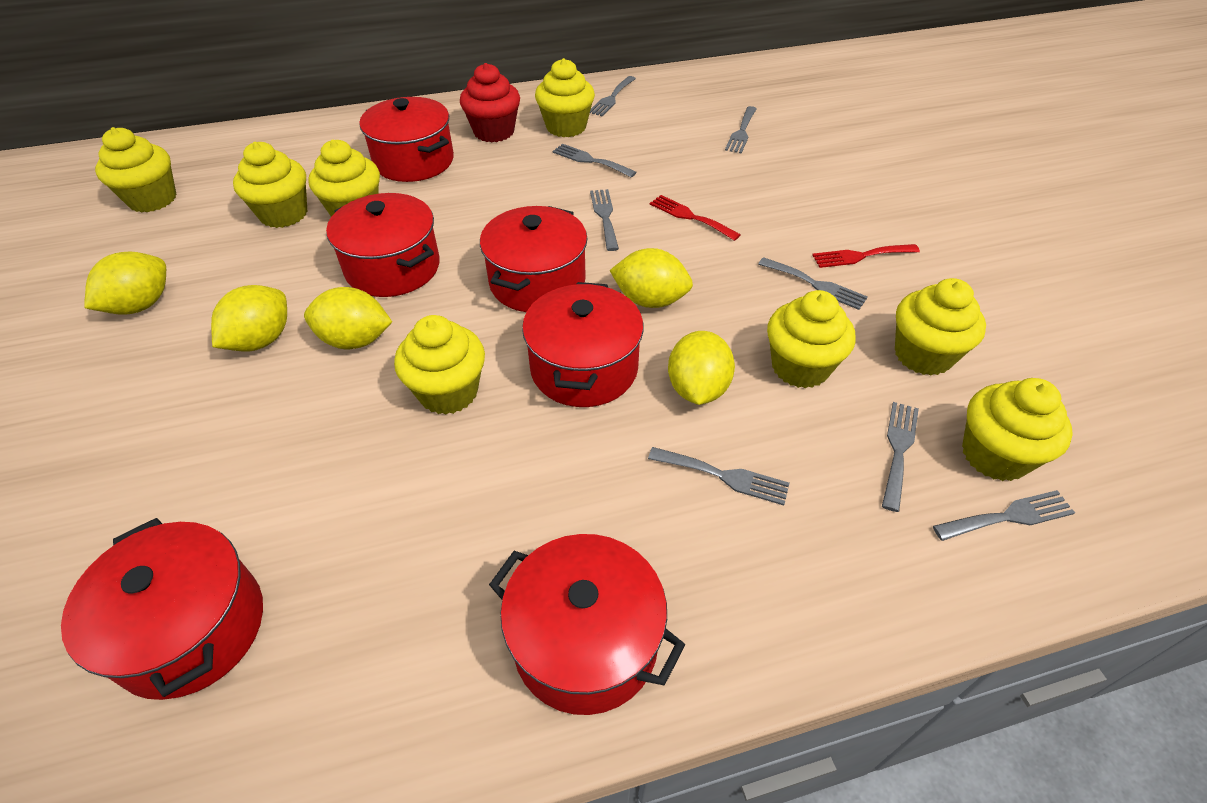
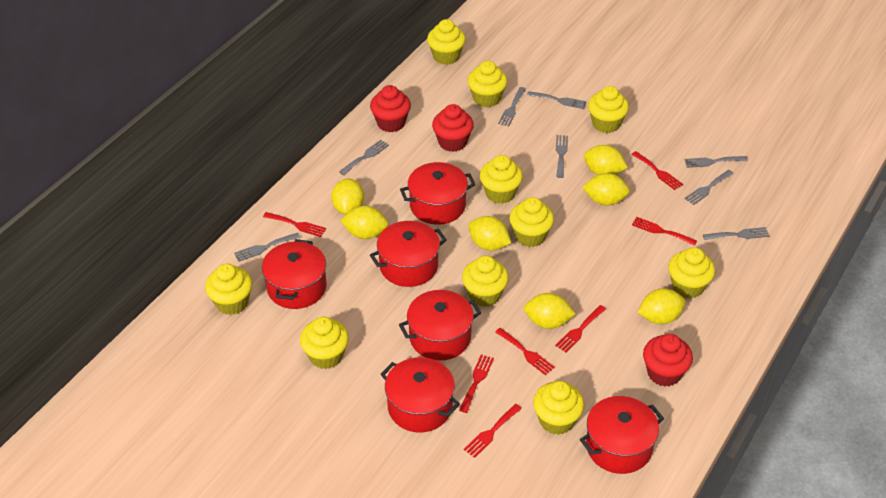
red cupcake: 1 -> 3
red fork: 2 -> 7
yellow cupcake: 8 -> 10
yellow lemon: 5 -> 7

